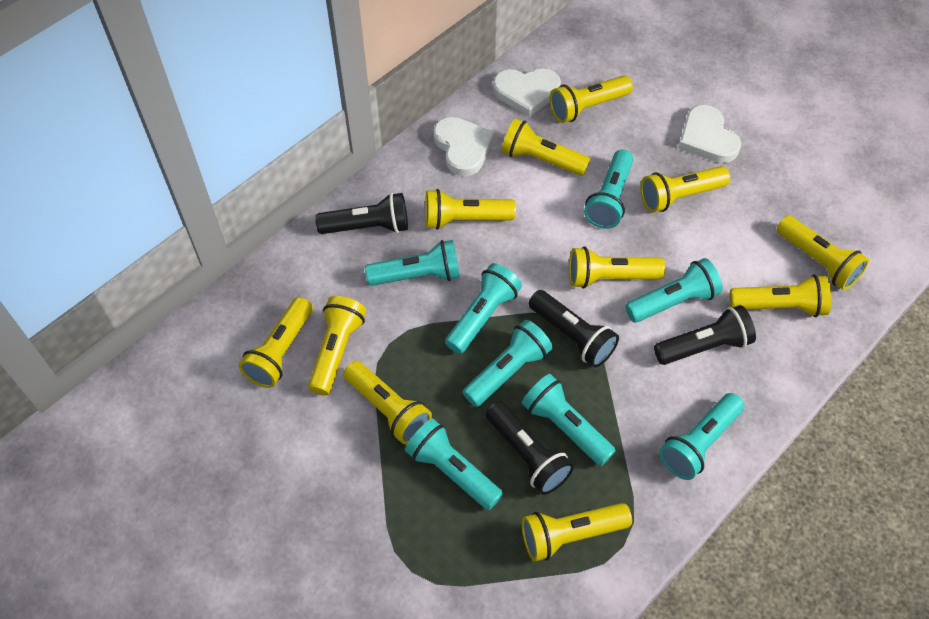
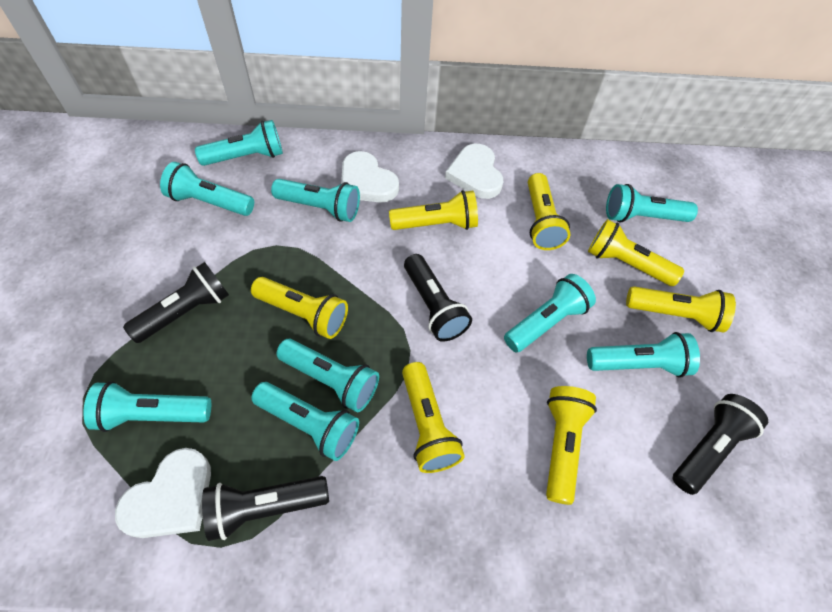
turquoise flashlight: 8 -> 9
yellow flashlight: 11 -> 7

